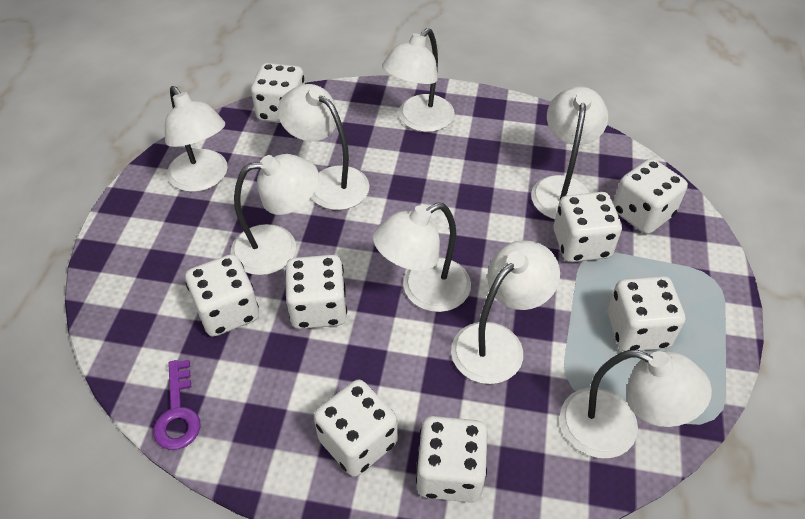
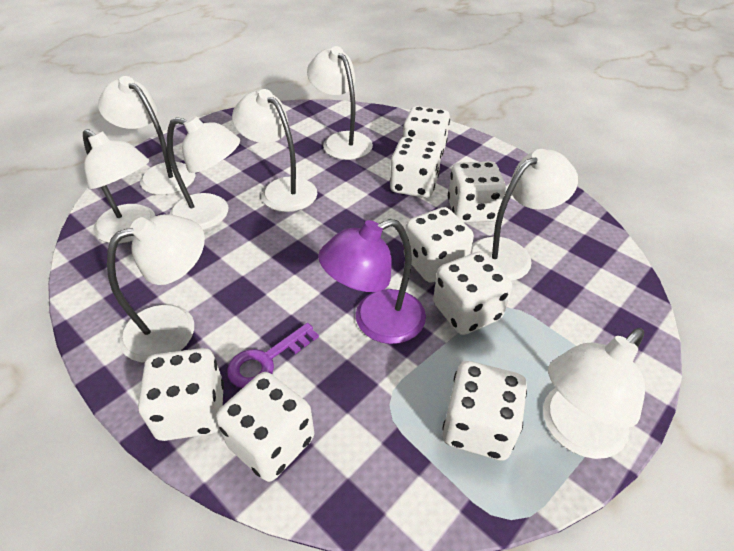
purple lamp: 0 -> 1

